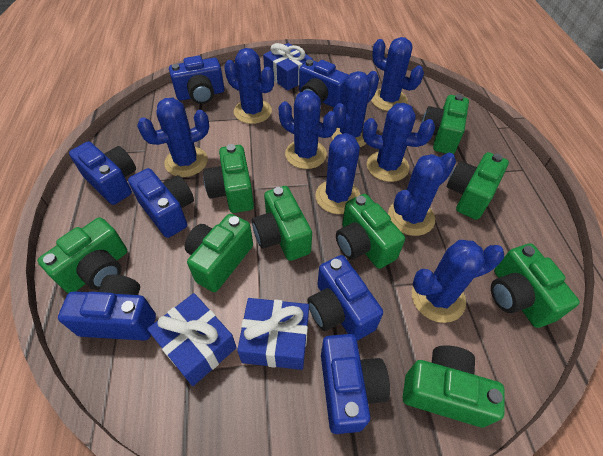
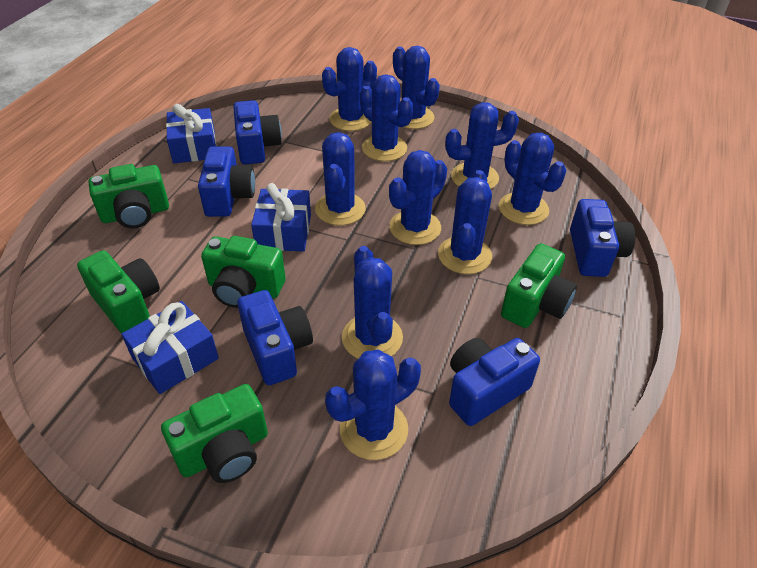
blue cactus: 9 -> 10
blue camera: 7 -> 5
green camera: 9 -> 5

